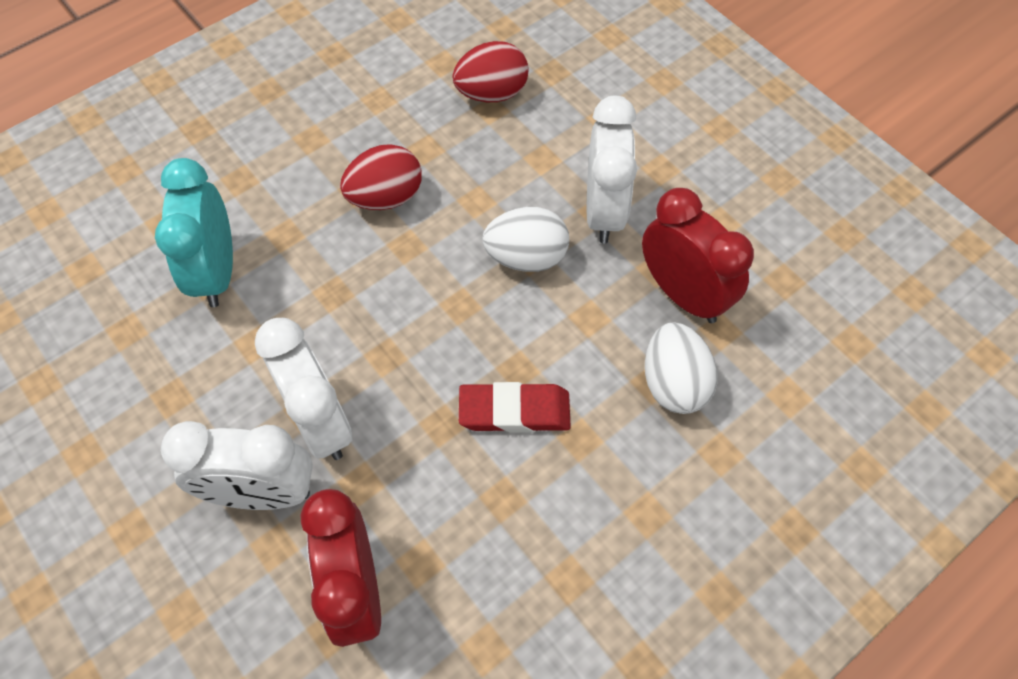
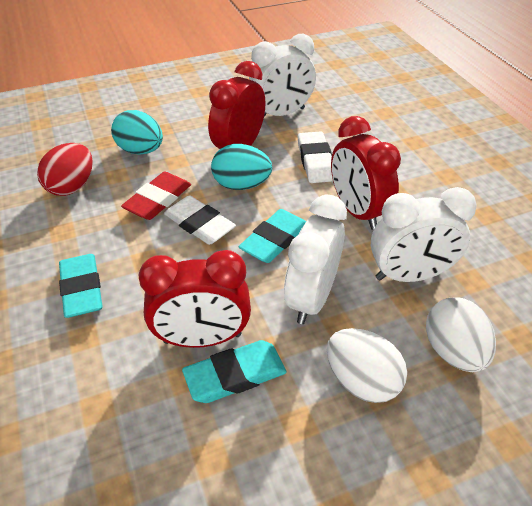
red clock: 2 -> 3
red egg: 2 -> 1
turquoise clock: 1 -> 0
turquoise egg: 0 -> 2
turquoise eraser: 0 -> 3
white eraser: 0 -> 2

